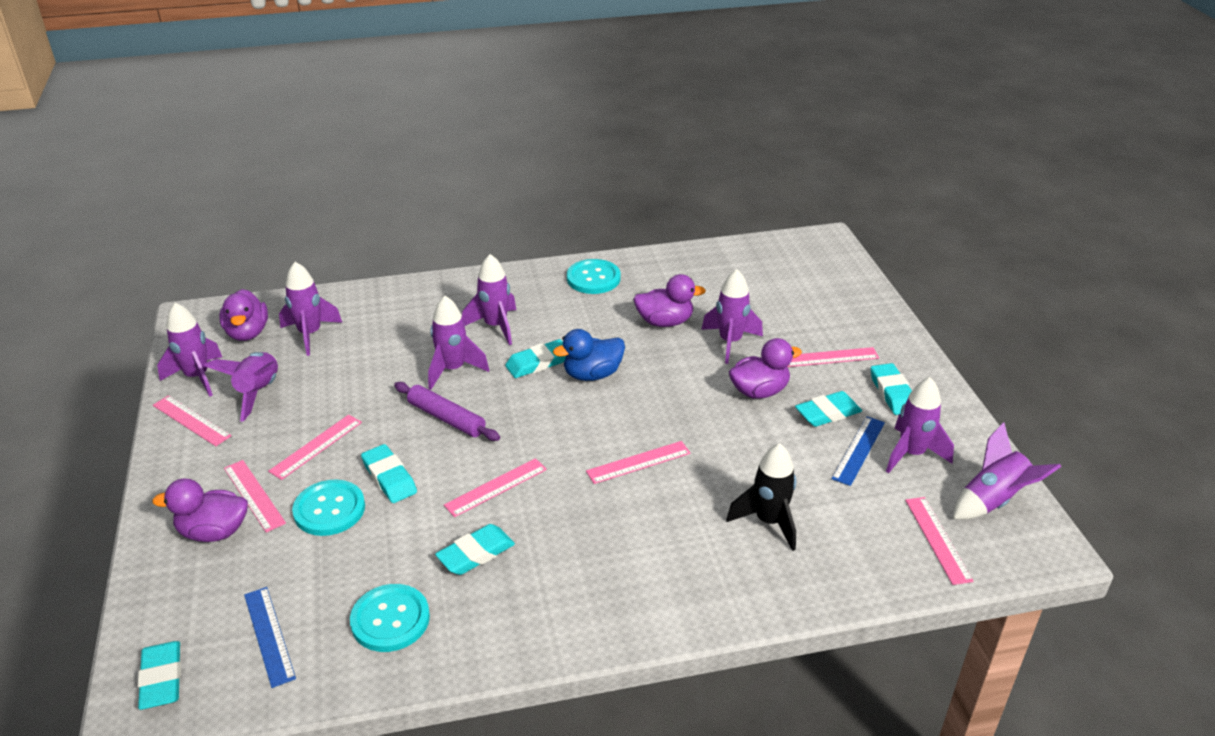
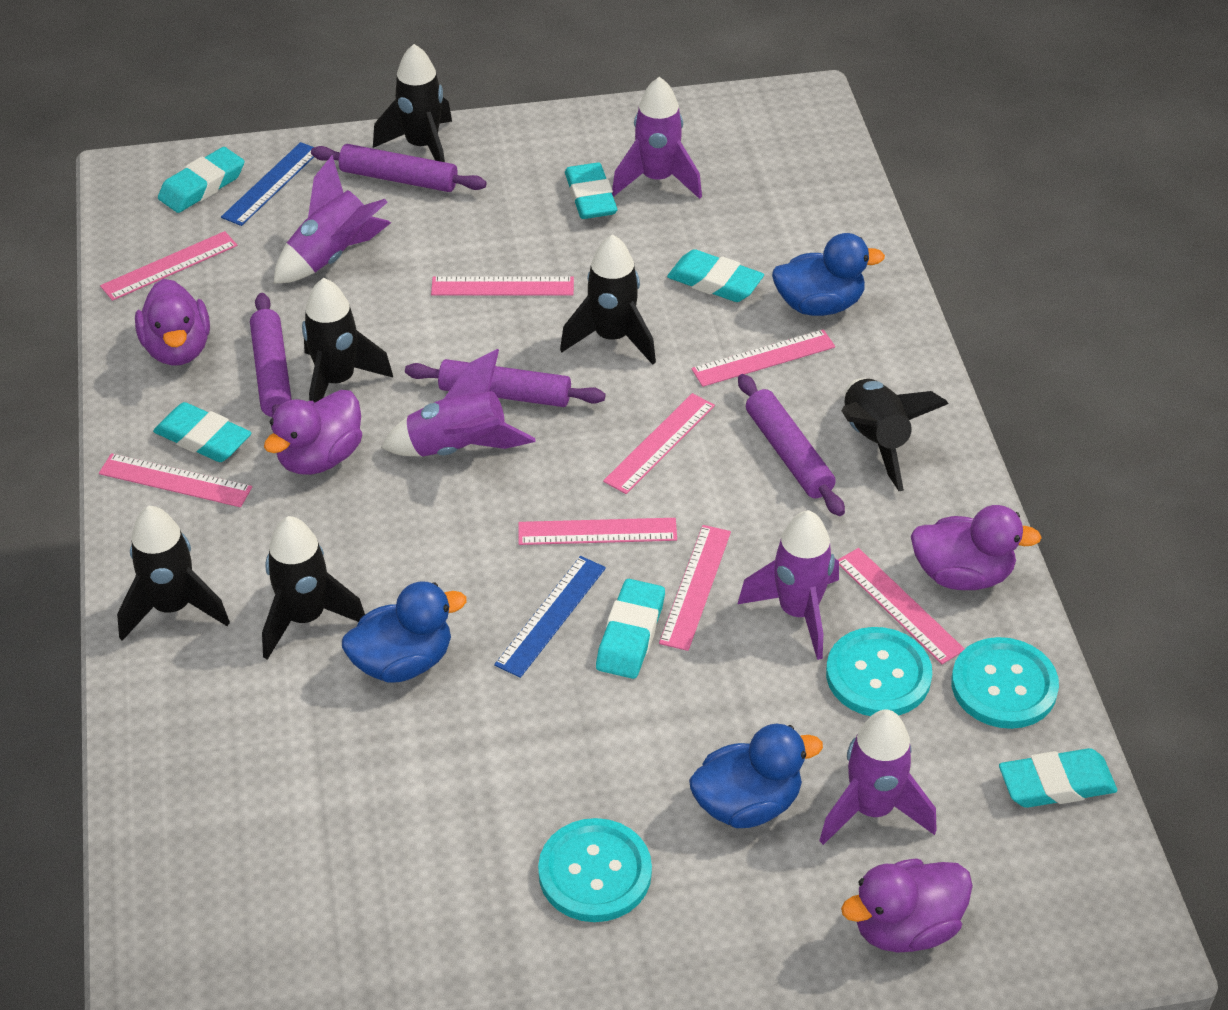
black rocket: 1 -> 6
blue duck: 1 -> 3
pink ruler: 7 -> 8
purple rocket: 8 -> 5
purple rolling pin: 1 -> 4

